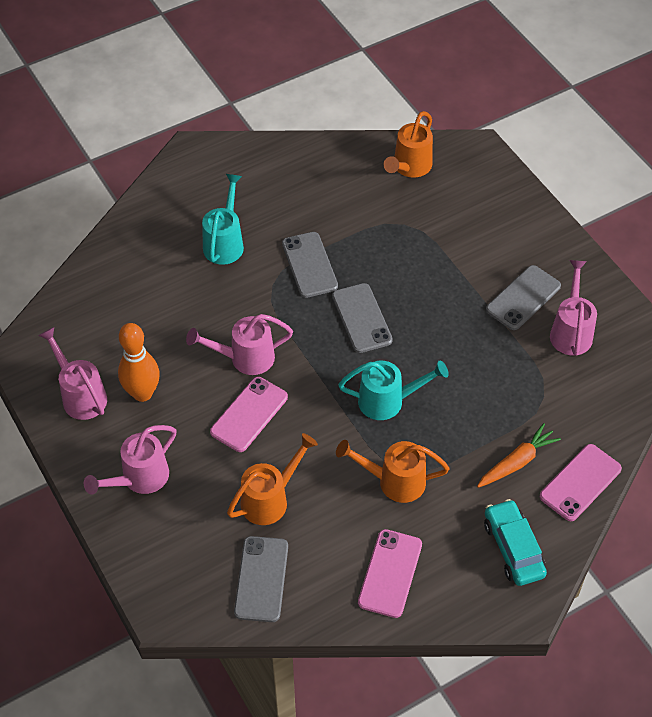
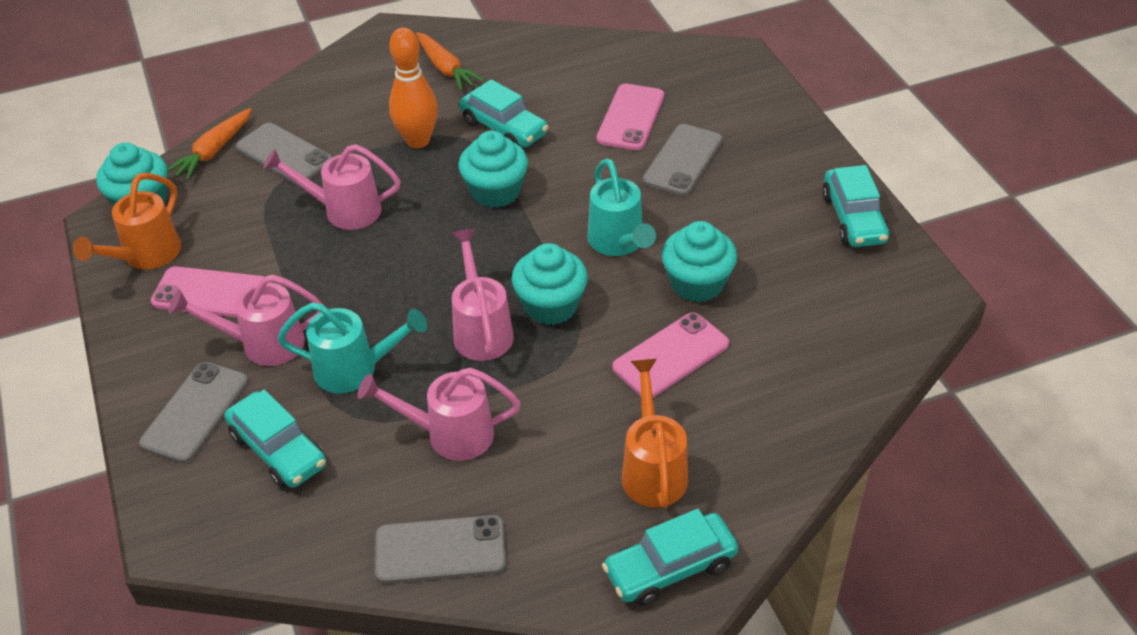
orange carrot: 1 -> 2
orange watering can: 3 -> 2
turquoise car: 1 -> 4
turquoise cupcake: 0 -> 4

